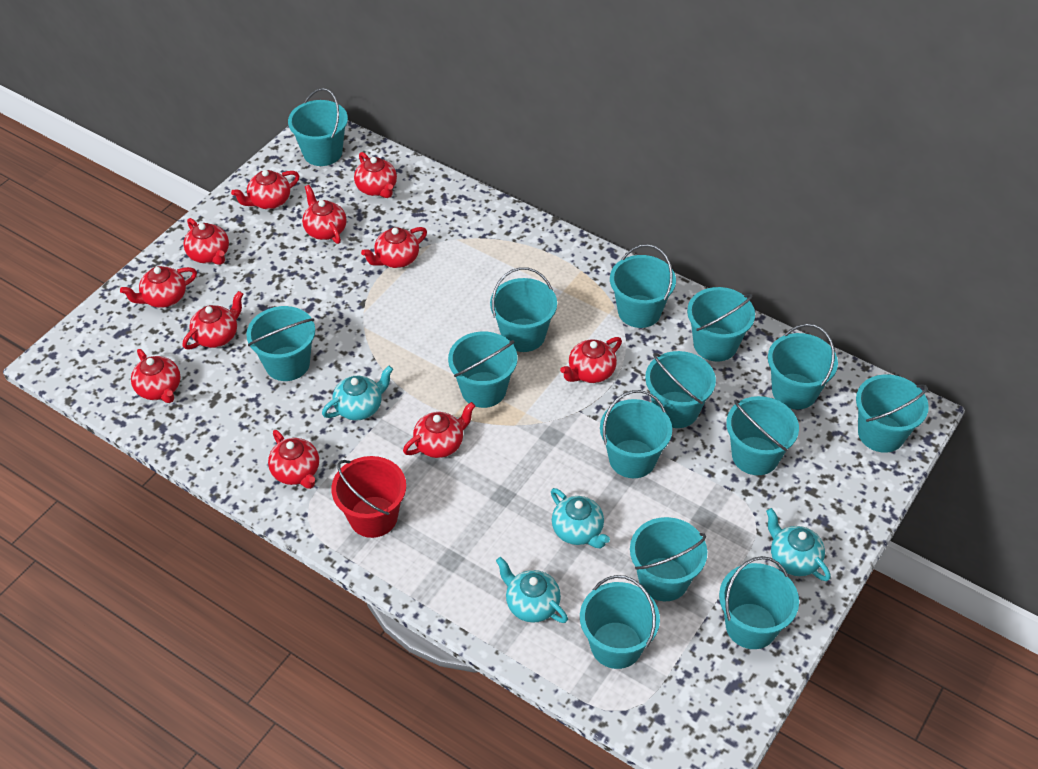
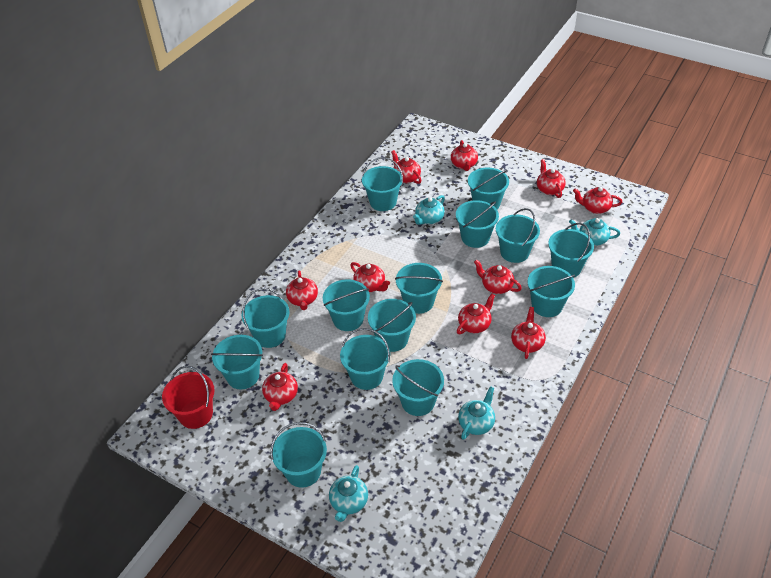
red teapot: 11 -> 10

